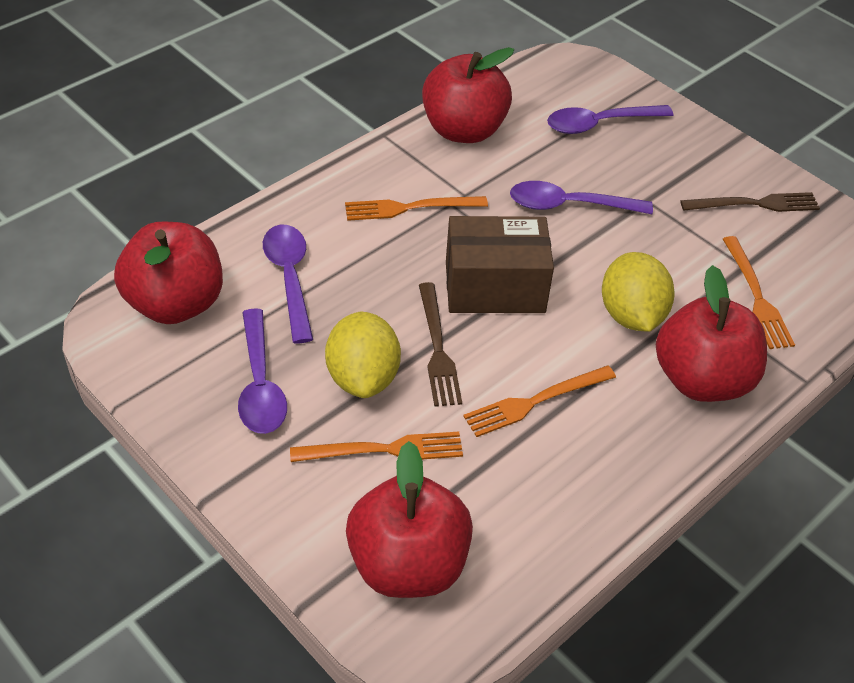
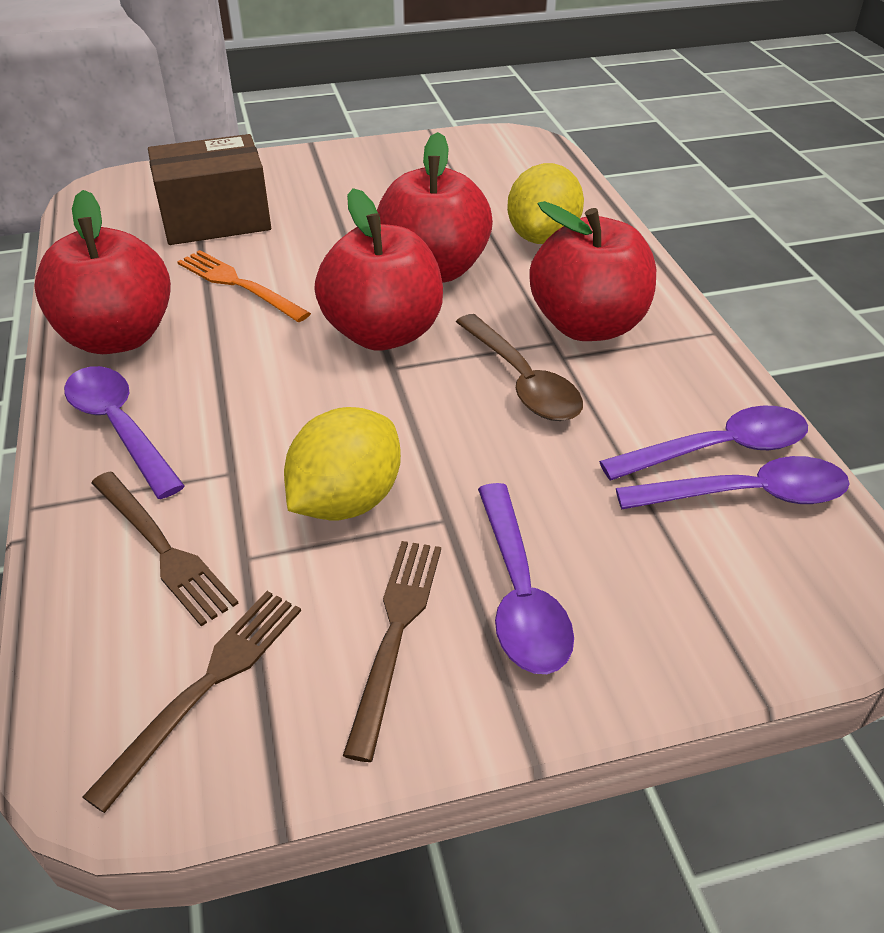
brown fork: 2 -> 3
brown spoon: 0 -> 1
orange fork: 4 -> 1

